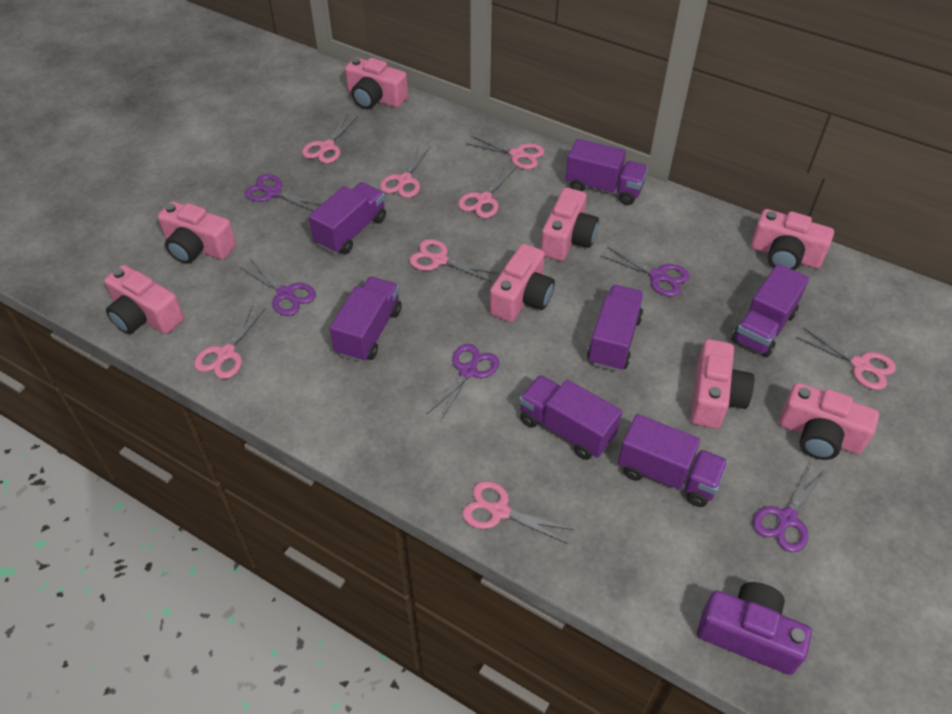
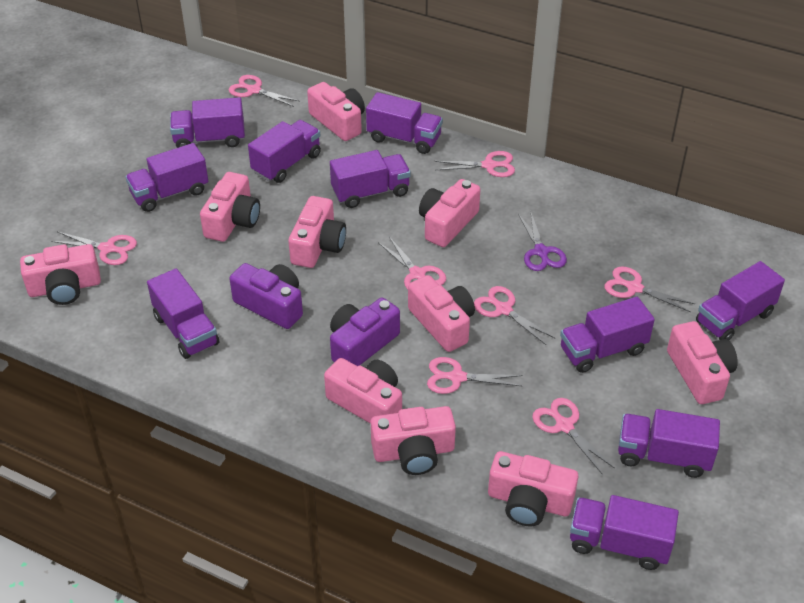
pink camera: 8 -> 10
purple camera: 1 -> 2
purple scissors: 5 -> 1
purple truck: 7 -> 10

